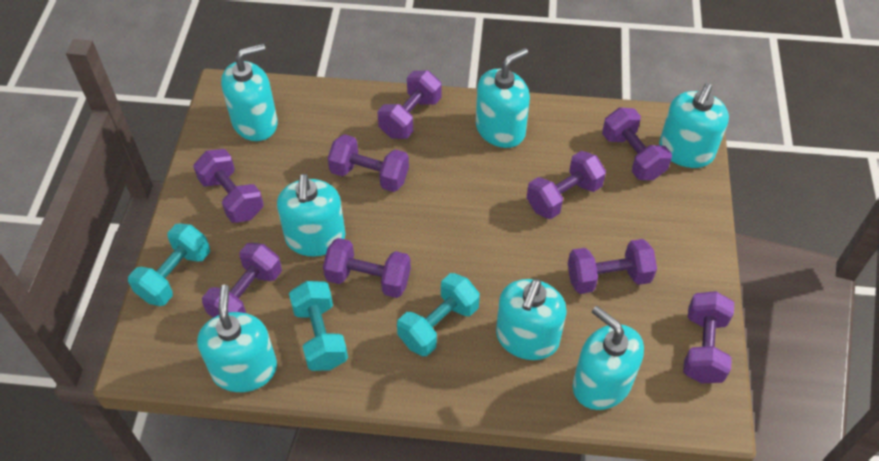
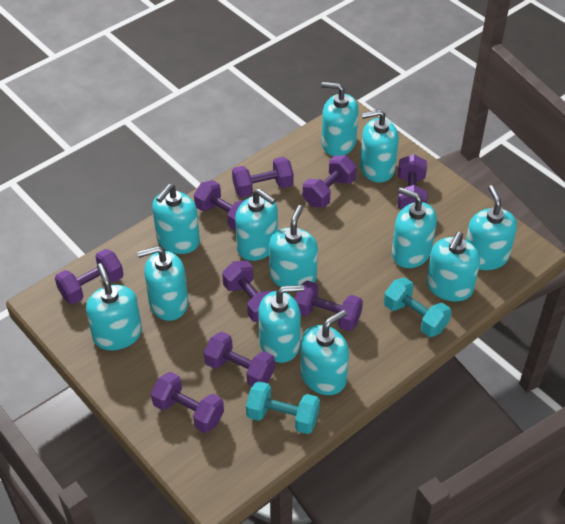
turquoise dumbbell: 3 -> 2
turquoise soap dispenser: 7 -> 12

